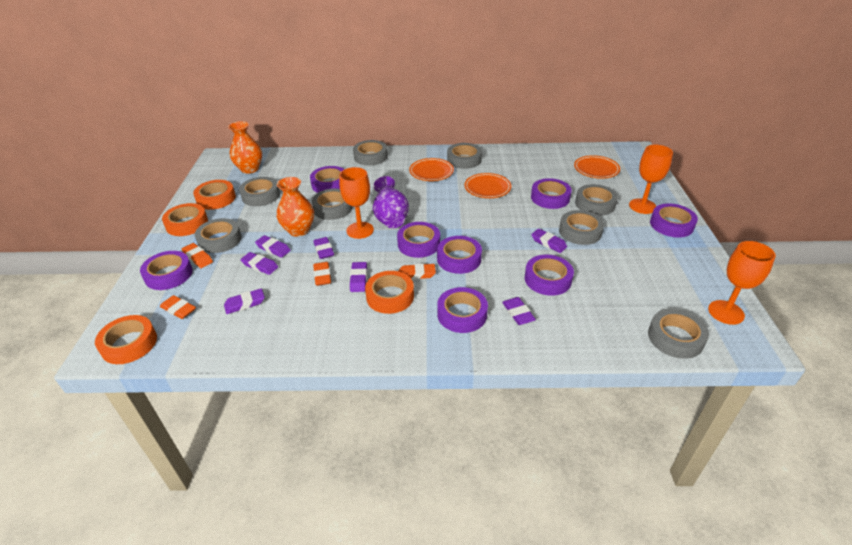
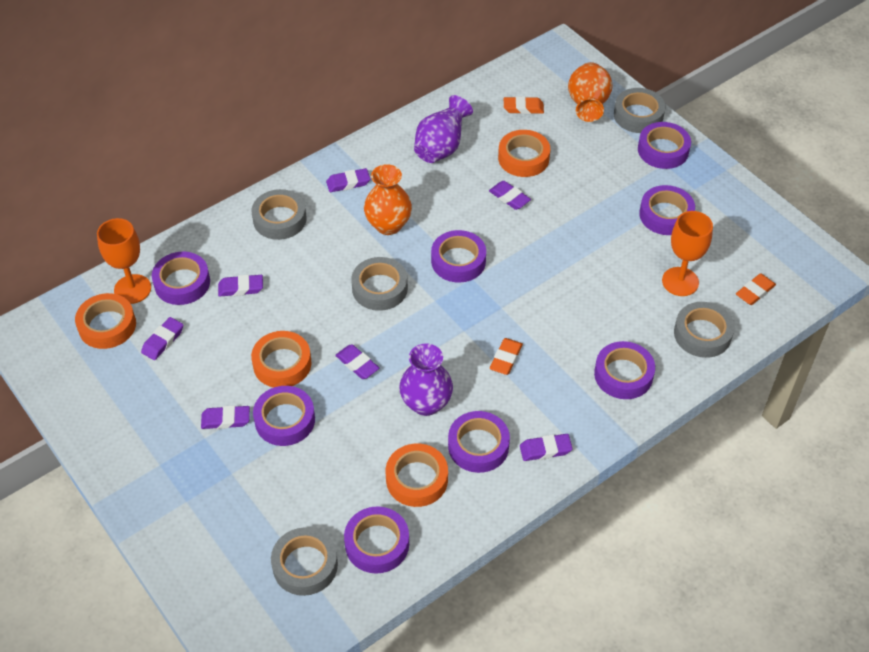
grey tape: 8 -> 5
orange eraser: 4 -> 3
orange goblet: 3 -> 2
orange plate: 3 -> 0
purple vase: 1 -> 2

